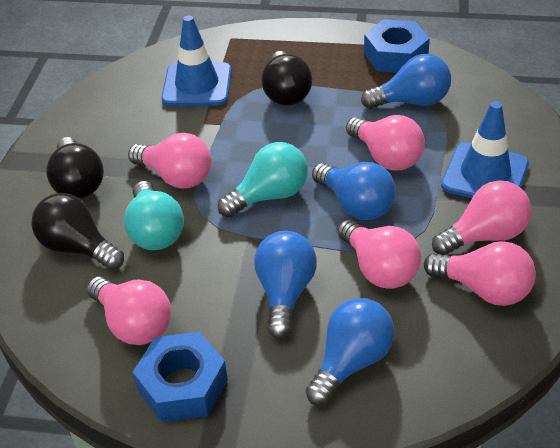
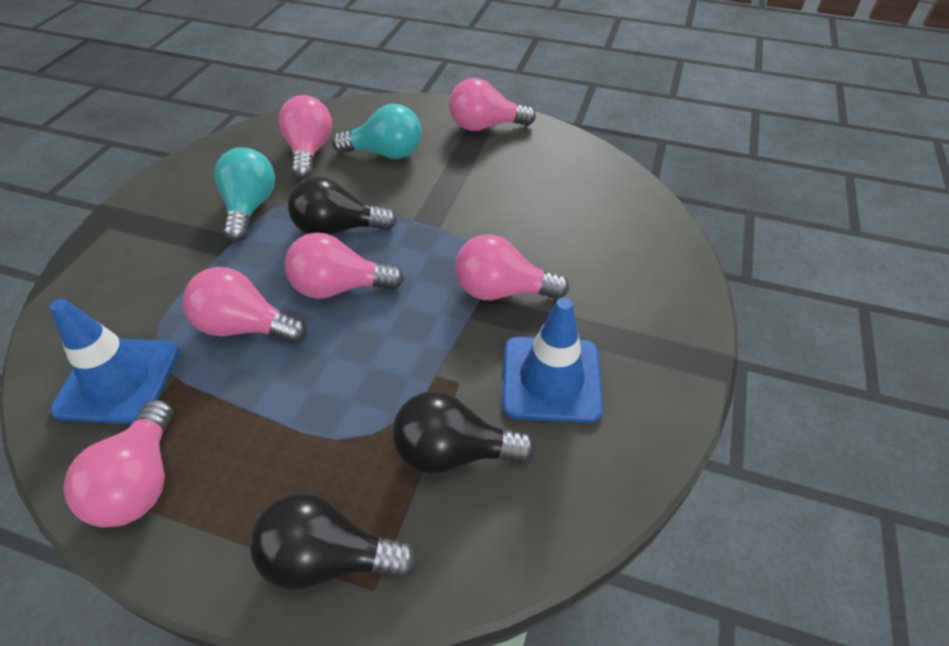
blue light bulb: 4 -> 0
blue nut: 2 -> 0

